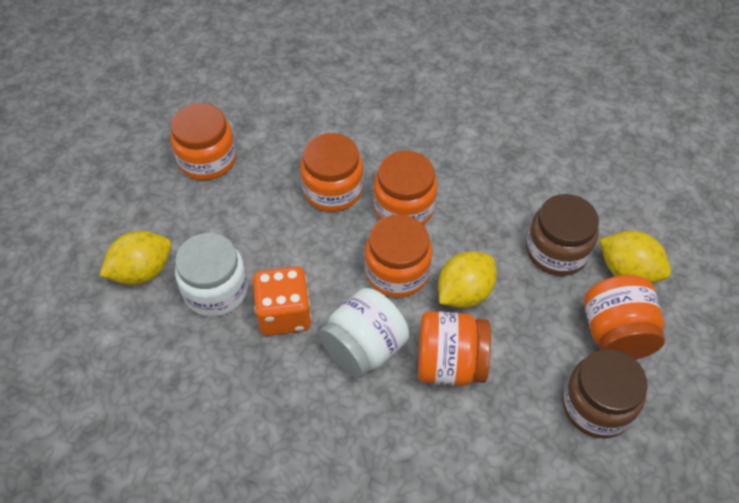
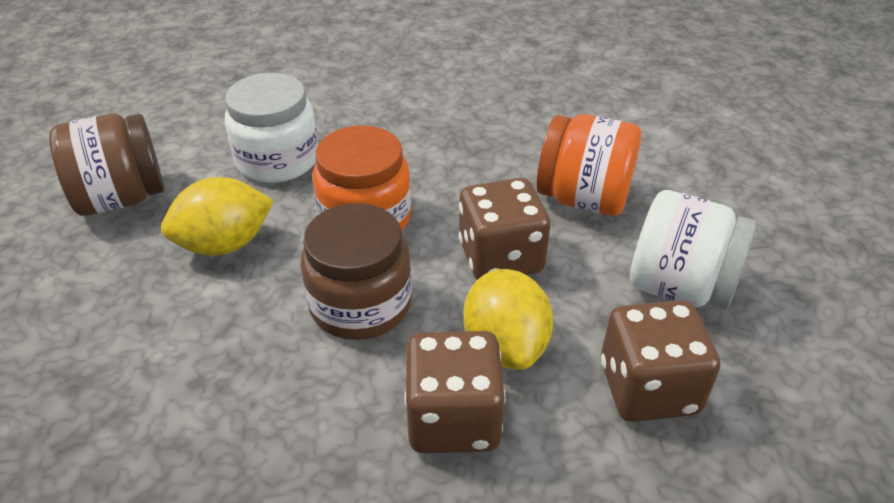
brown dice: 0 -> 3
orange dice: 1 -> 0
orange jar: 6 -> 2
yellow lemon: 3 -> 2

